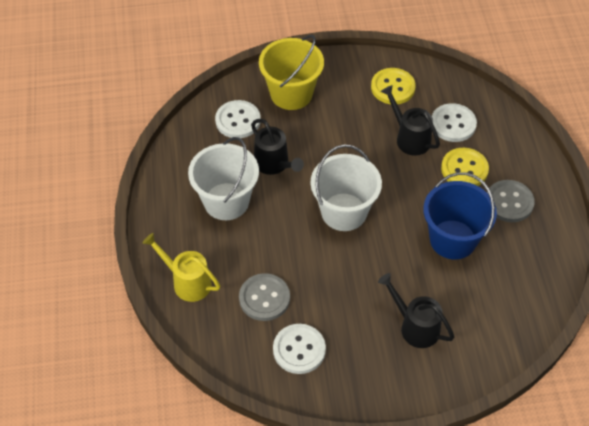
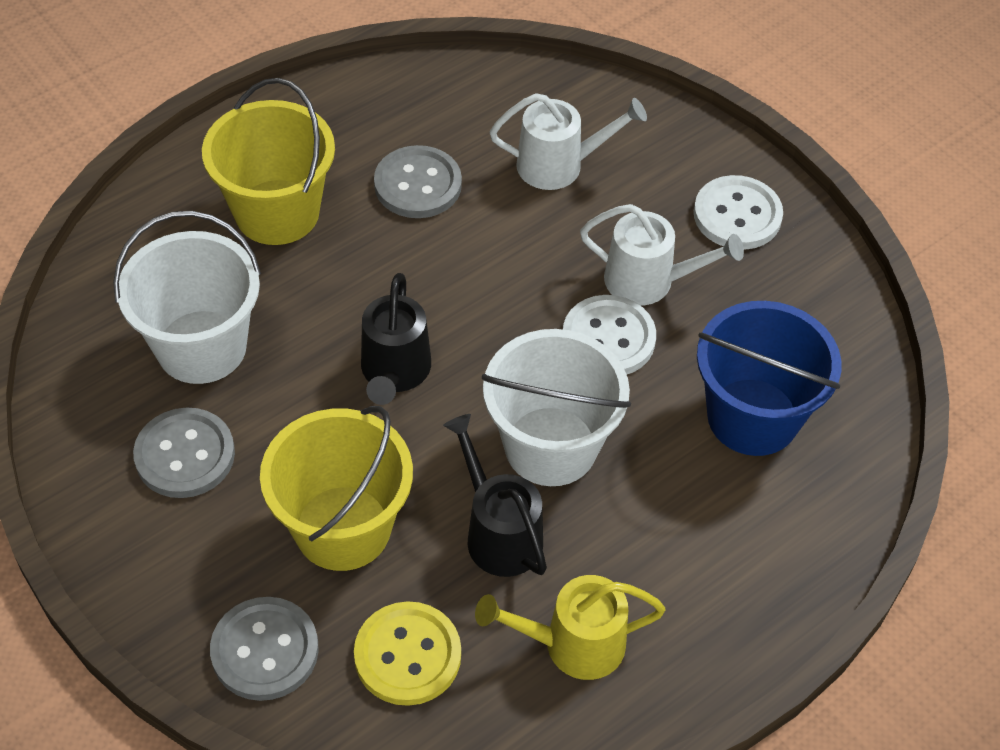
black watering can: 3 -> 2
grey button: 2 -> 3
white button: 3 -> 2
white watering can: 0 -> 2
yellow bucket: 1 -> 2
yellow button: 2 -> 1

